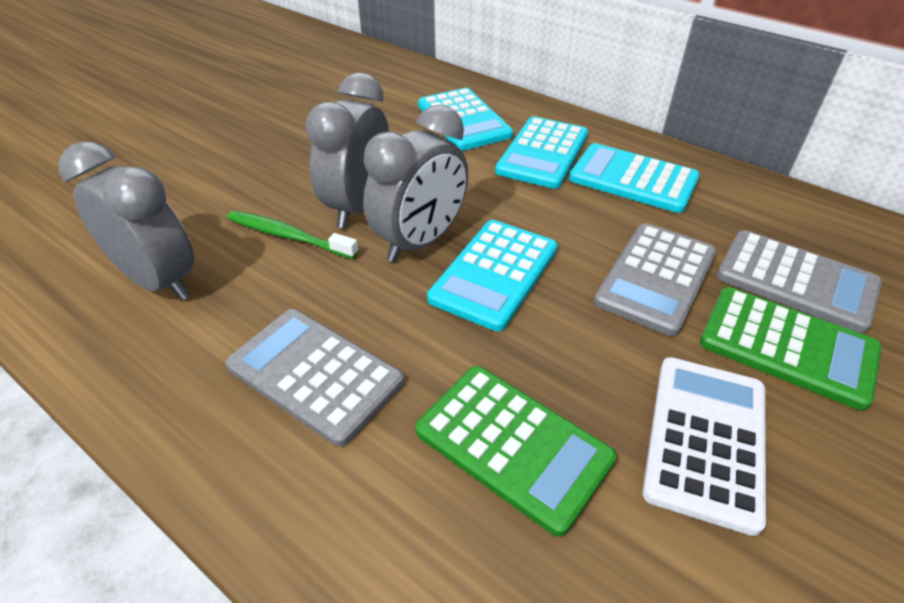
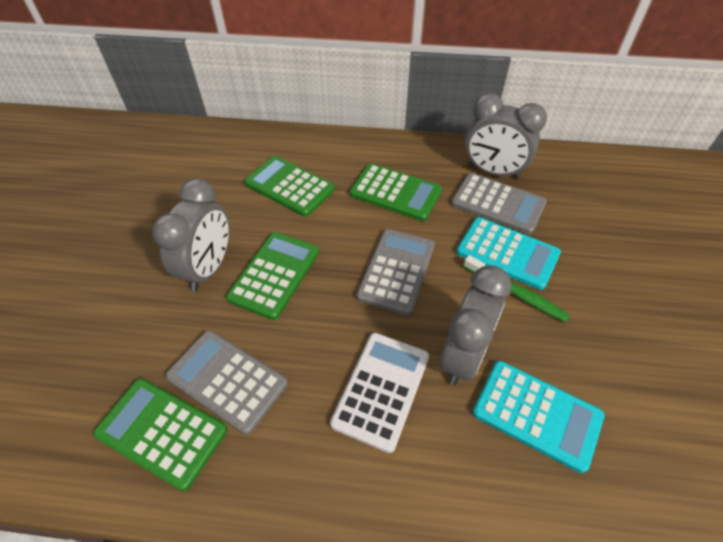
green calculator: 2 -> 4
turquoise calculator: 4 -> 2

